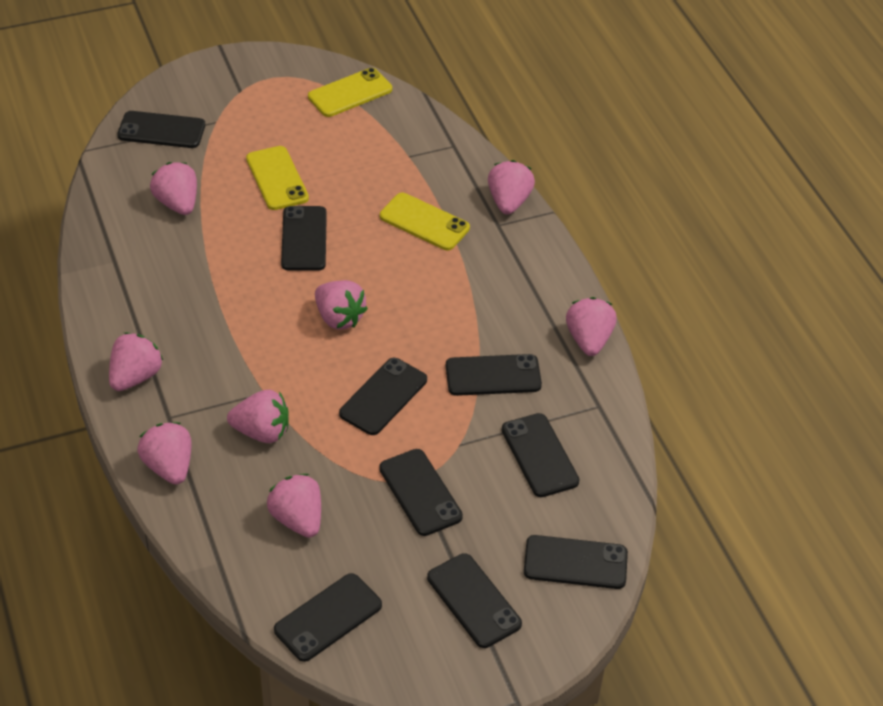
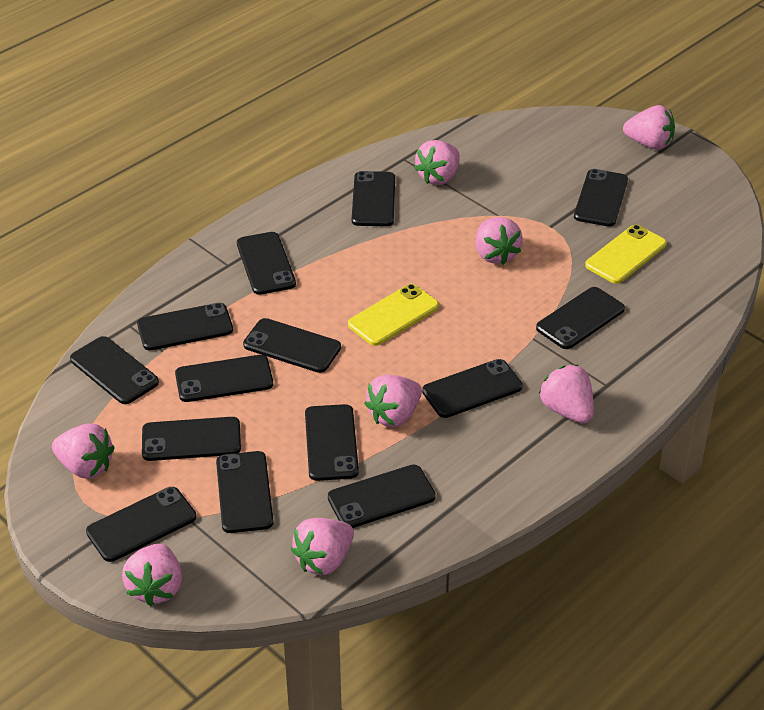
black phone: 9 -> 14
yellow phone: 3 -> 2

